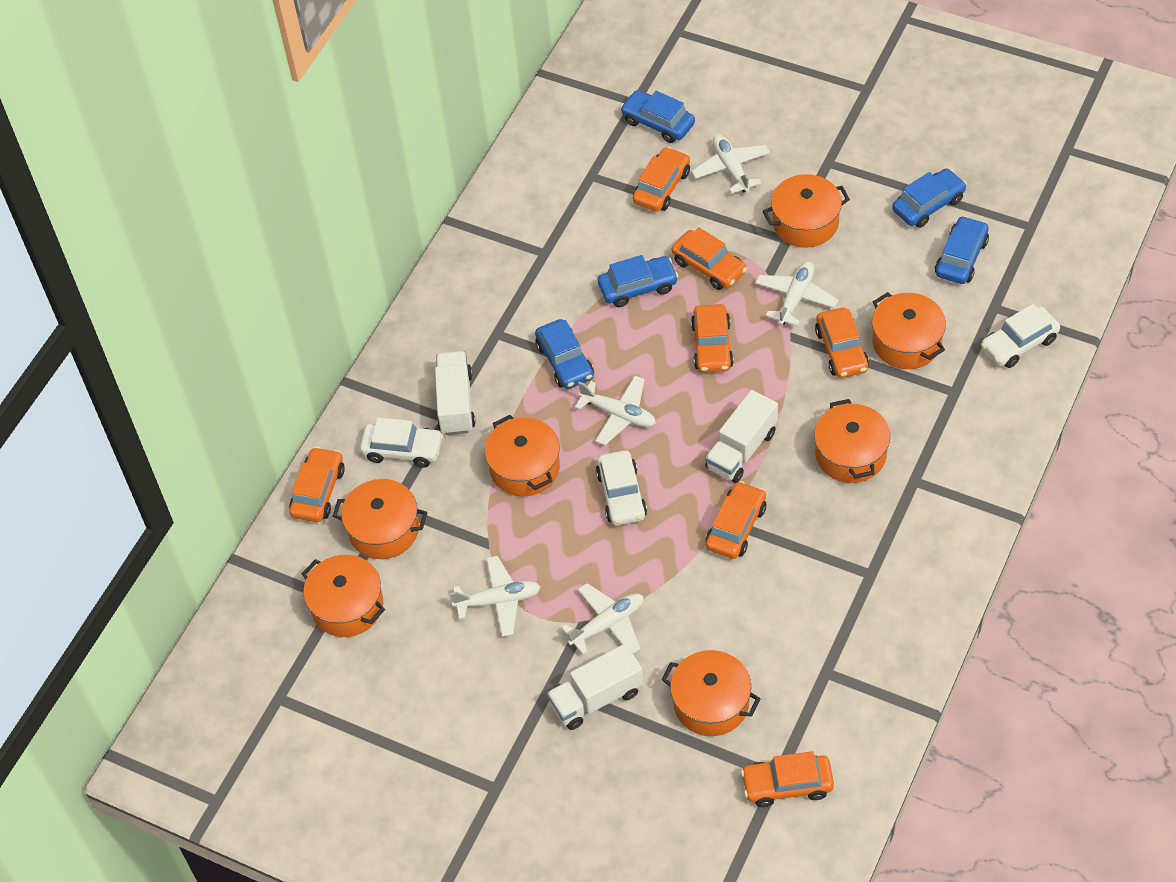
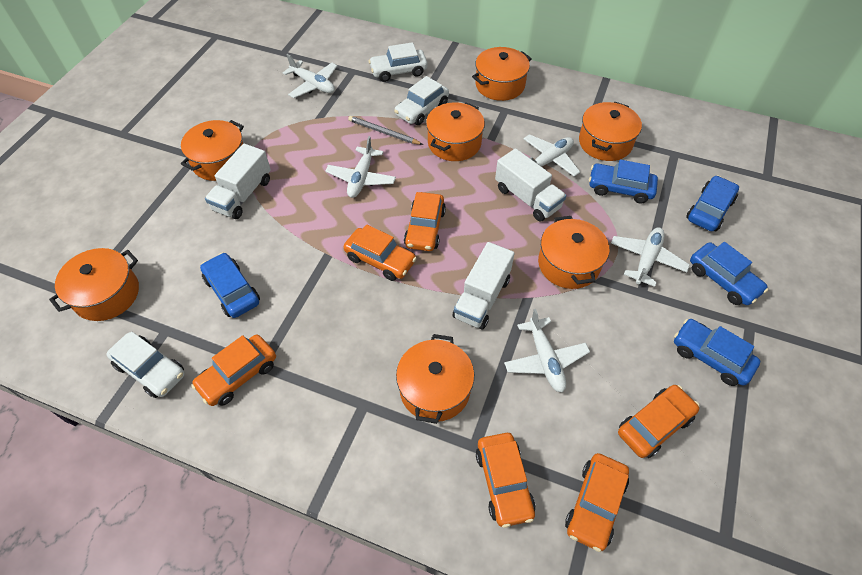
grey pencil: 0 -> 1
orange car: 7 -> 6

